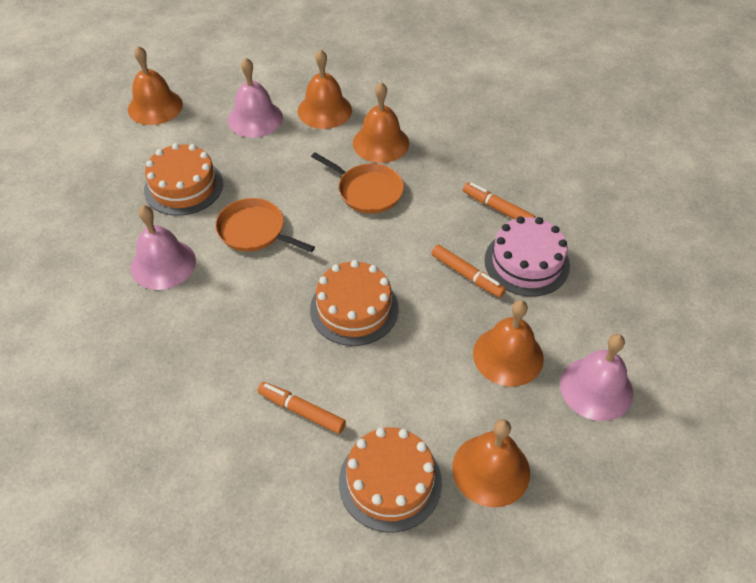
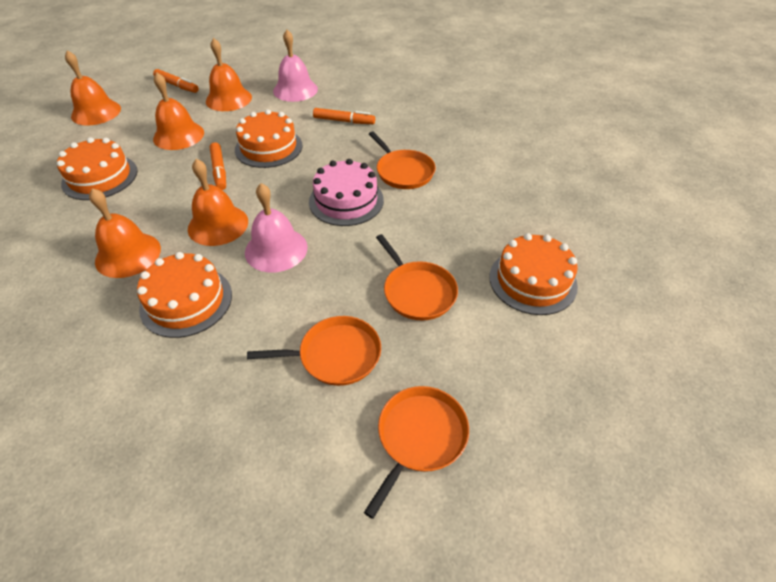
orange cake: 3 -> 4
orange pan: 2 -> 4
pink bell: 3 -> 2

